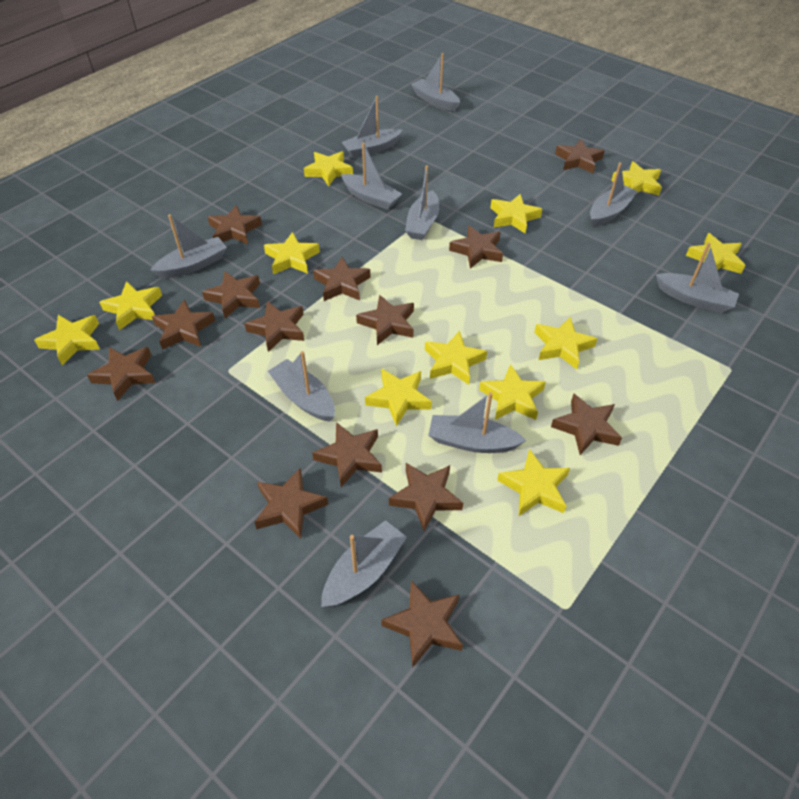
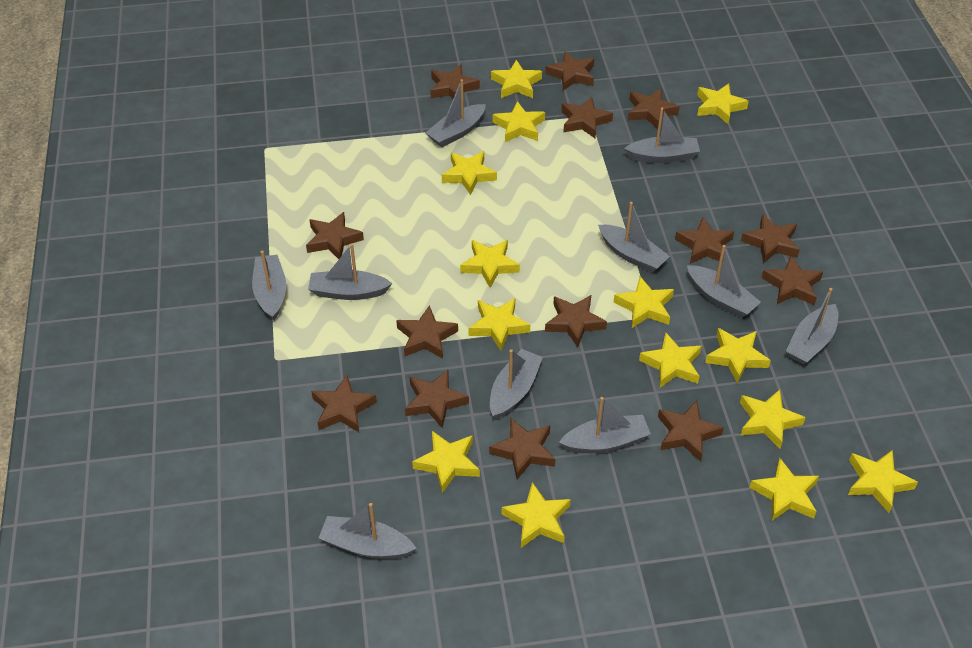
yellow star: 12 -> 14

